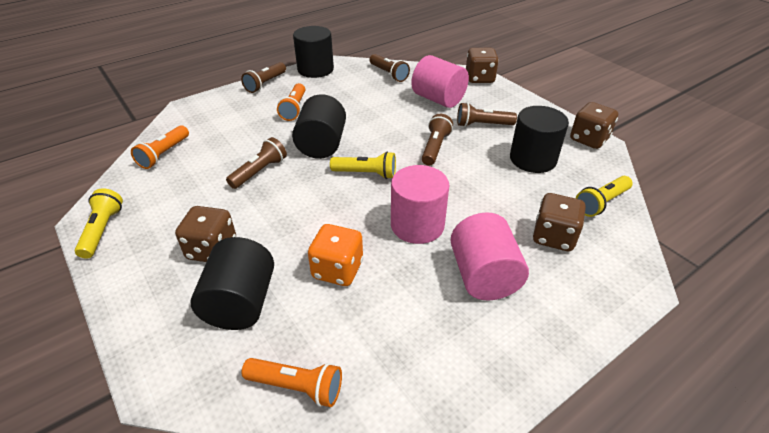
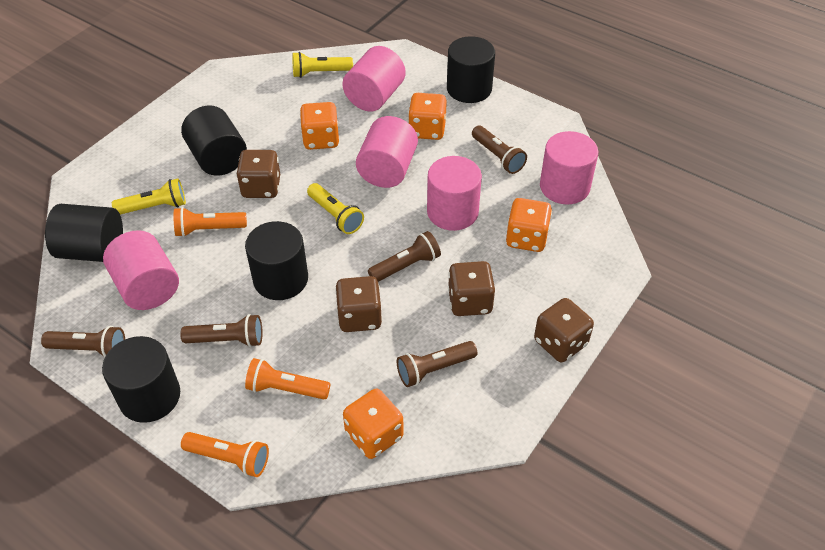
black cylinder: 4 -> 5
orange dice: 1 -> 4
pink cylinder: 3 -> 5

